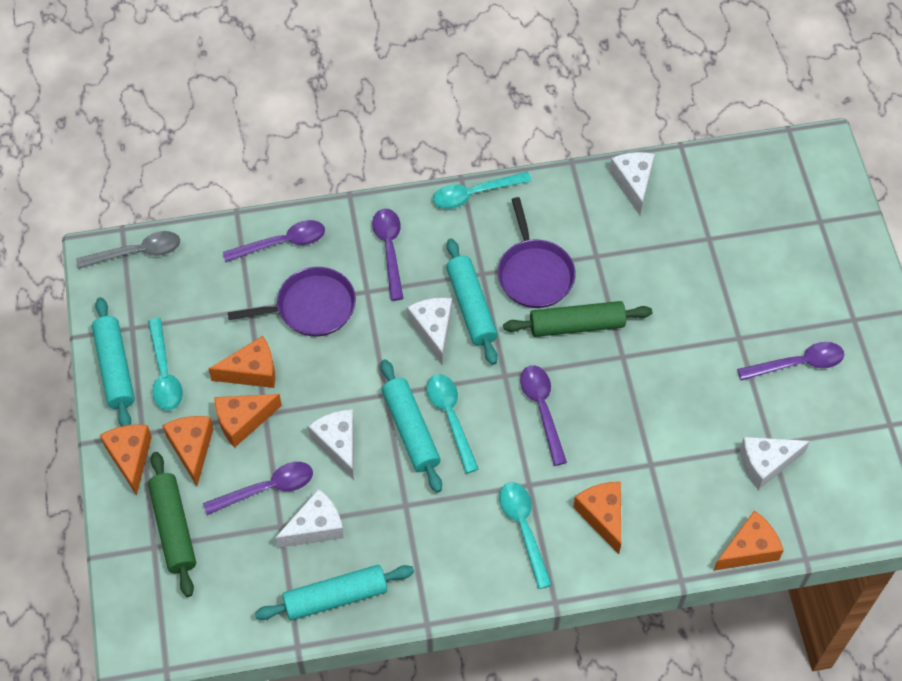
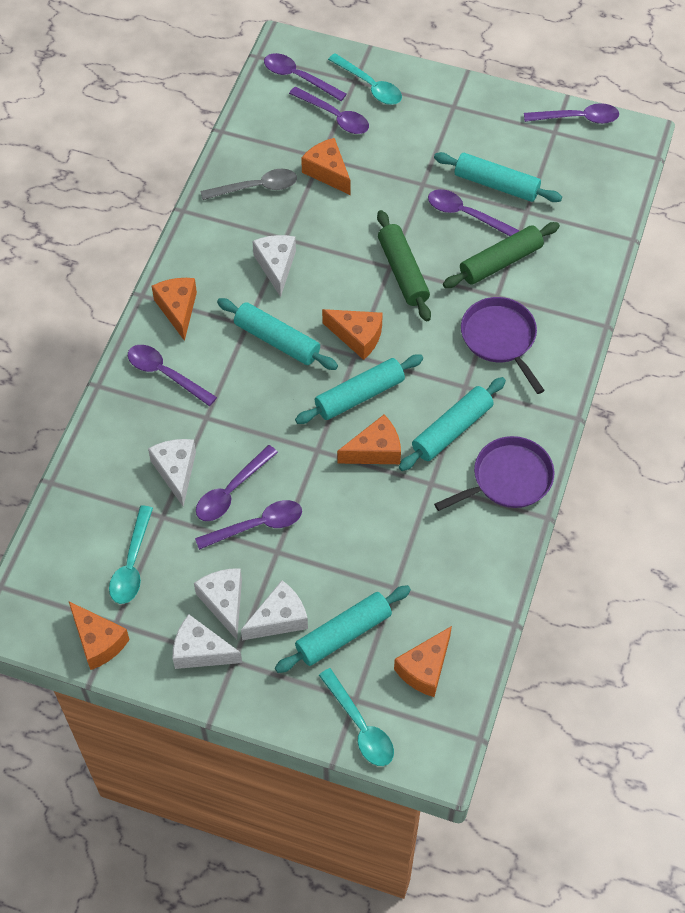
purple spoon: 5 -> 7
turquoise rolling pin: 4 -> 5
turquoise spoon: 4 -> 3

